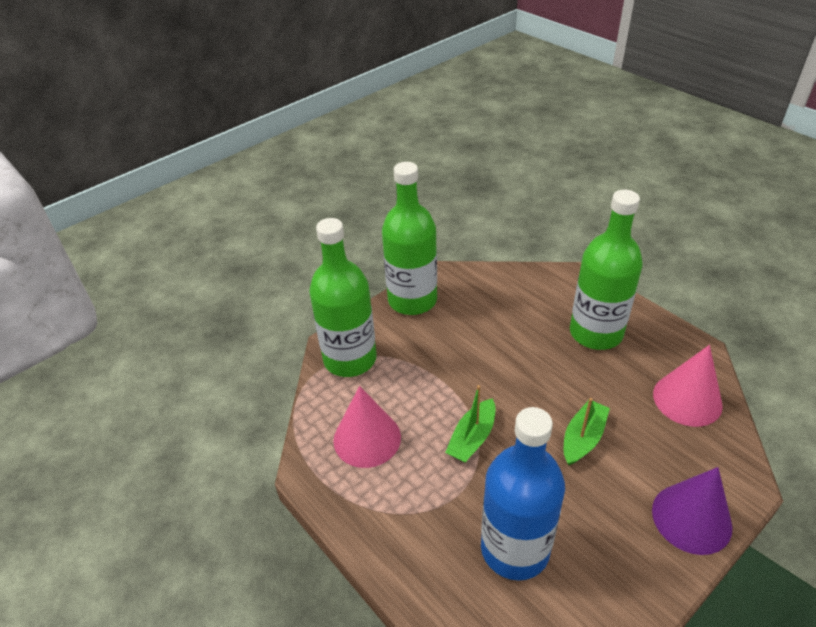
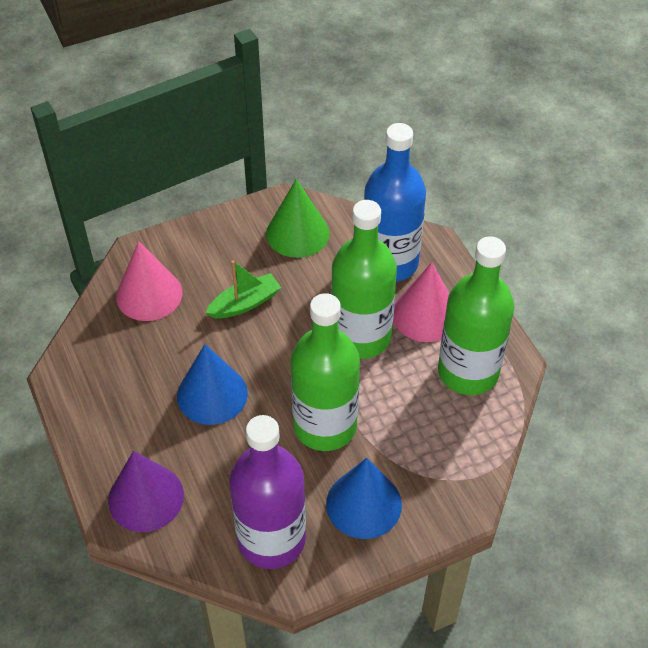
blue cone: 0 -> 2
green boat: 2 -> 1
green cone: 0 -> 1
purple bottle: 0 -> 1

